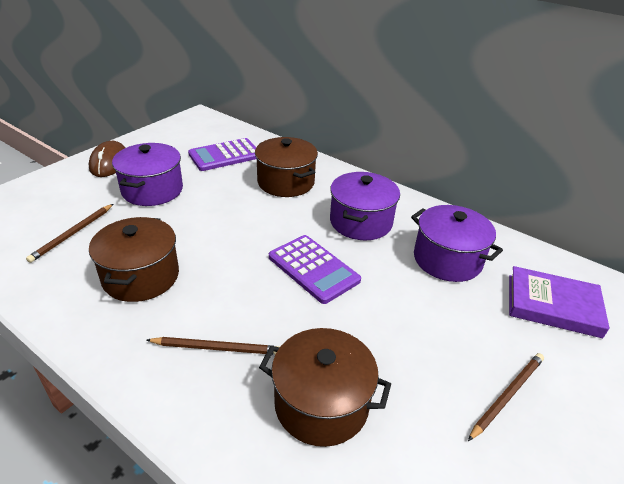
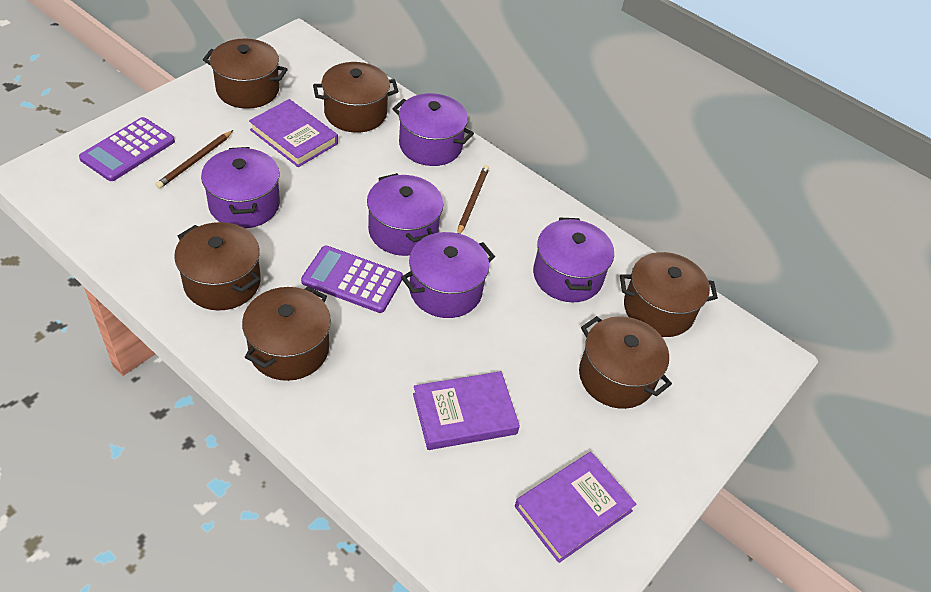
brown mouse: 1 -> 0
brown pencil: 3 -> 2
brown pot: 3 -> 6
purple book: 1 -> 3
purple pot: 3 -> 5

